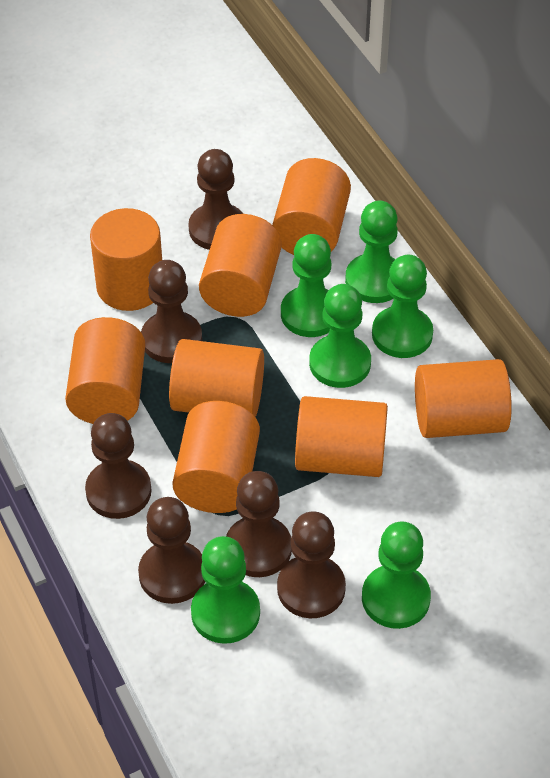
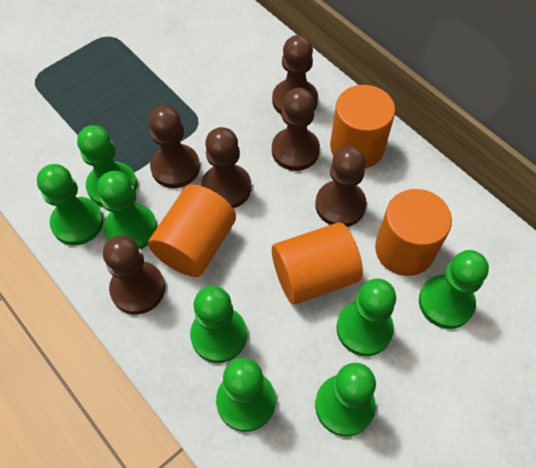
green pawn: 6 -> 8
orange cylinder: 8 -> 4

